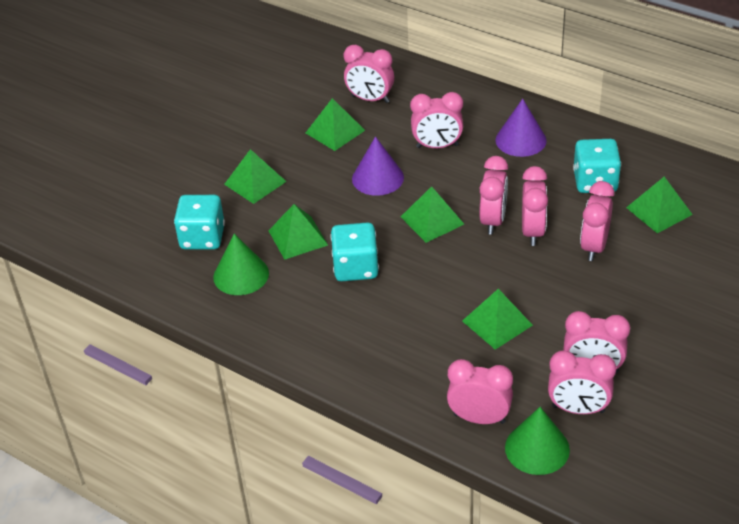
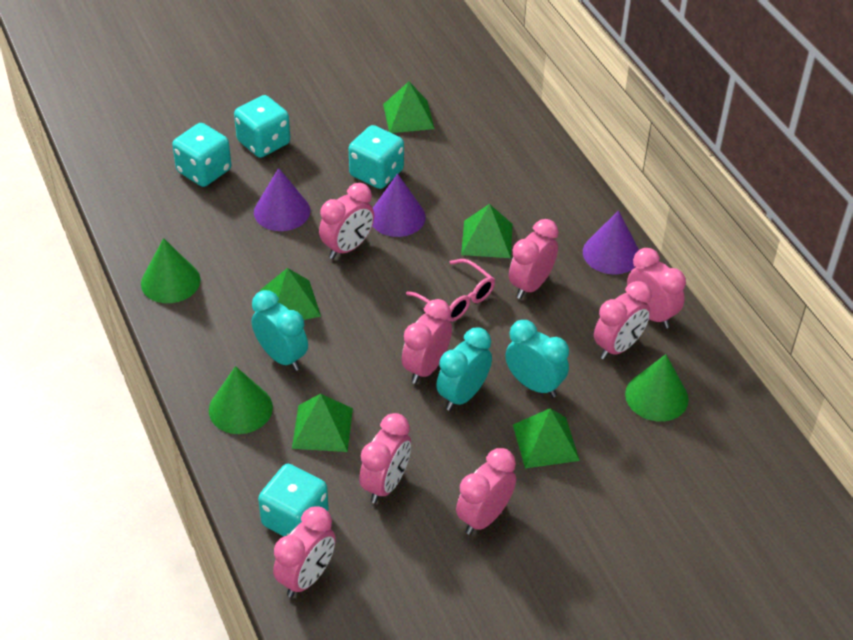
green cone: 2 -> 3
green pyramid: 6 -> 5
pink glasses: 0 -> 1
purple cone: 2 -> 3
turquoise clock: 0 -> 3
turquoise dice: 3 -> 4

